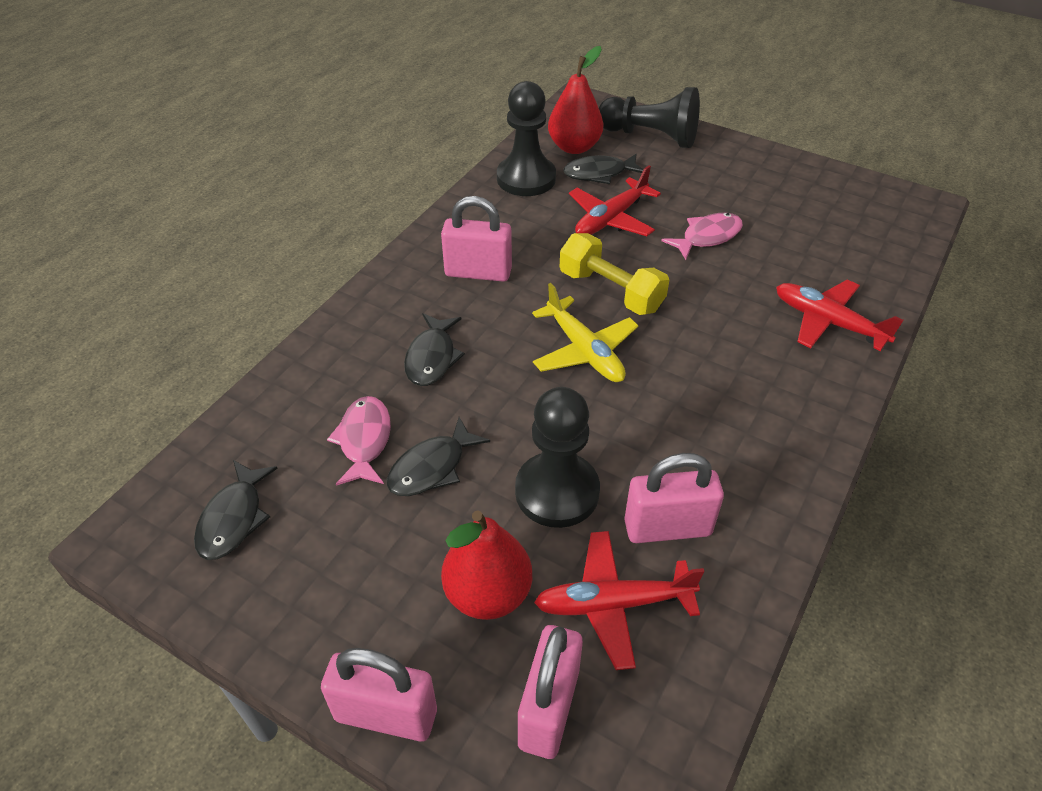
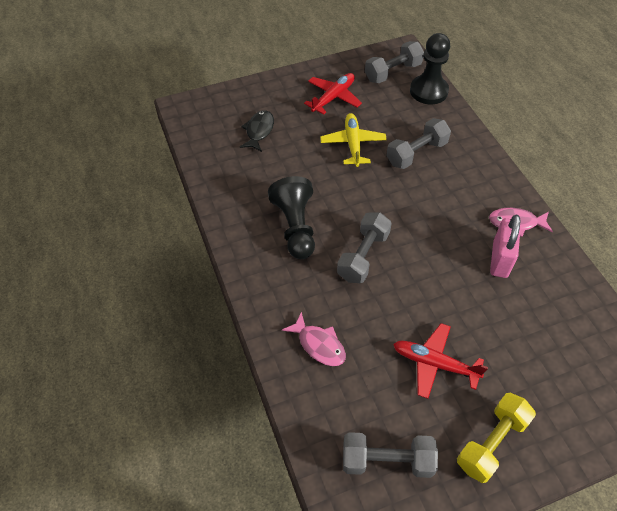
black fish: 4 -> 1
black pawn: 3 -> 2
grey dumbbell: 0 -> 4
pink padlock: 4 -> 1
red pear: 2 -> 0
red plane: 3 -> 2

